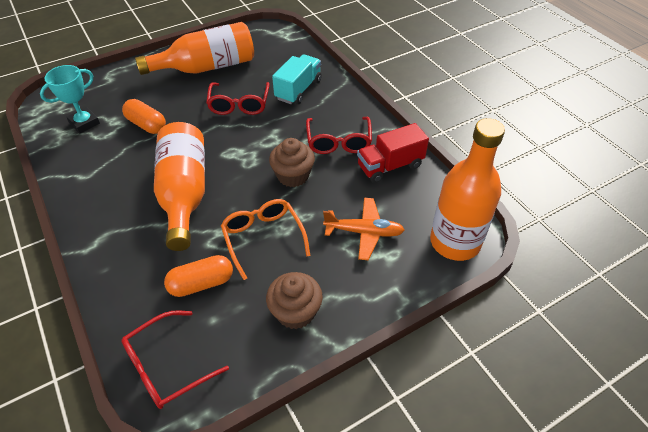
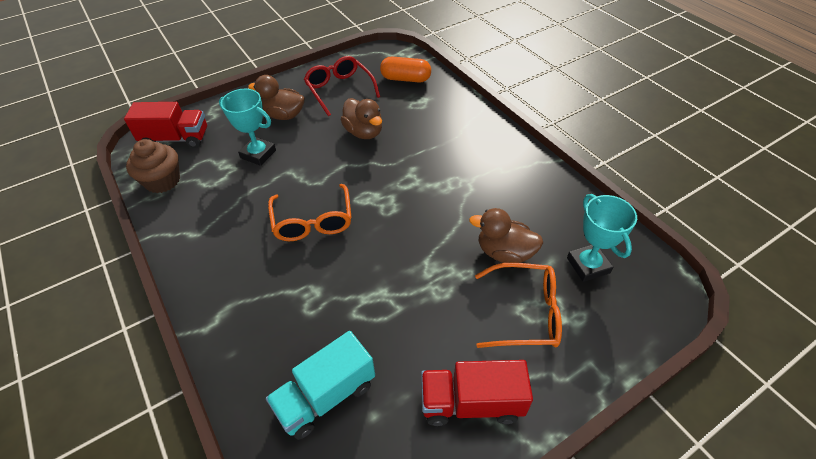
brown cupcake: 2 -> 1
brown duck: 0 -> 3
orange bottle: 3 -> 0
orange capsule: 2 -> 1
orange glasses: 1 -> 2
orange plane: 1 -> 0
red glasses: 3 -> 1
red truck: 1 -> 2
turquoise trophy: 1 -> 2

